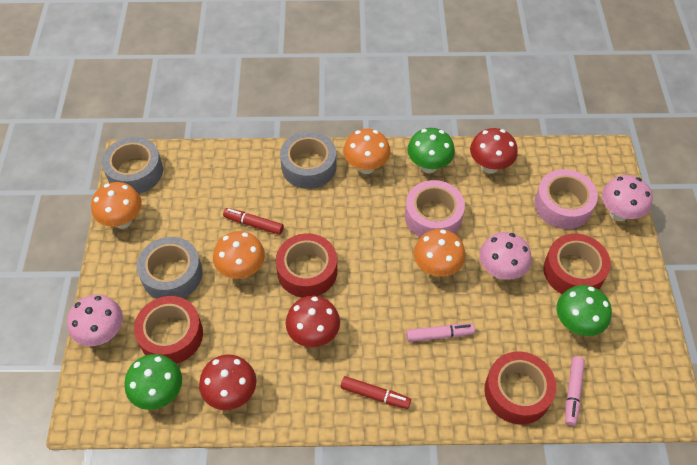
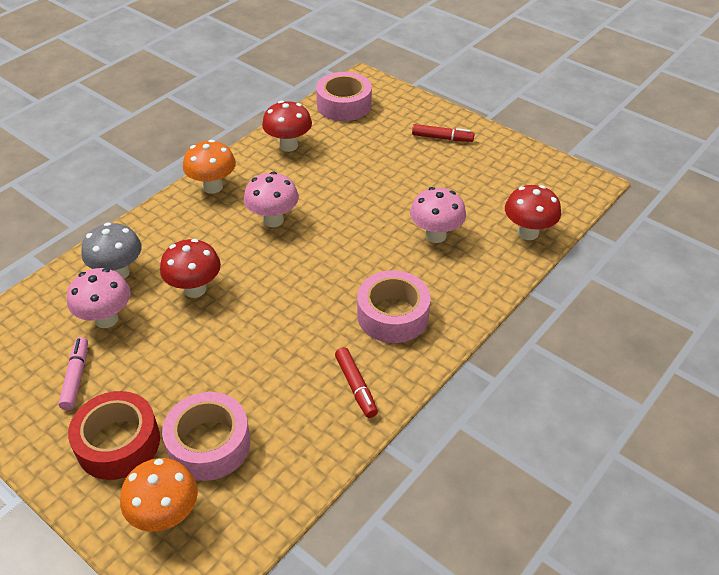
green mushroom: 3 -> 0
grey mushroom: 0 -> 1
grey tape: 3 -> 0
orange mushroom: 4 -> 2
pink marker: 2 -> 1
pink tape: 2 -> 3
red tape: 4 -> 1

